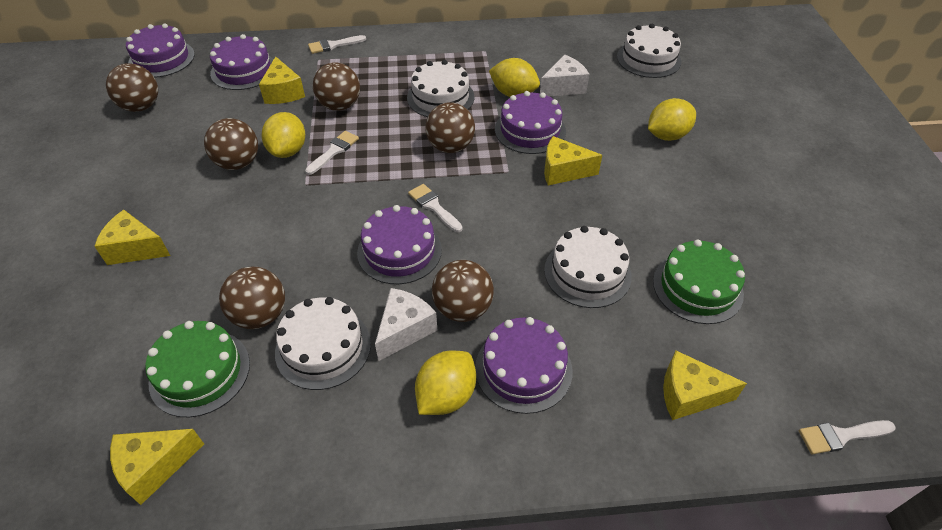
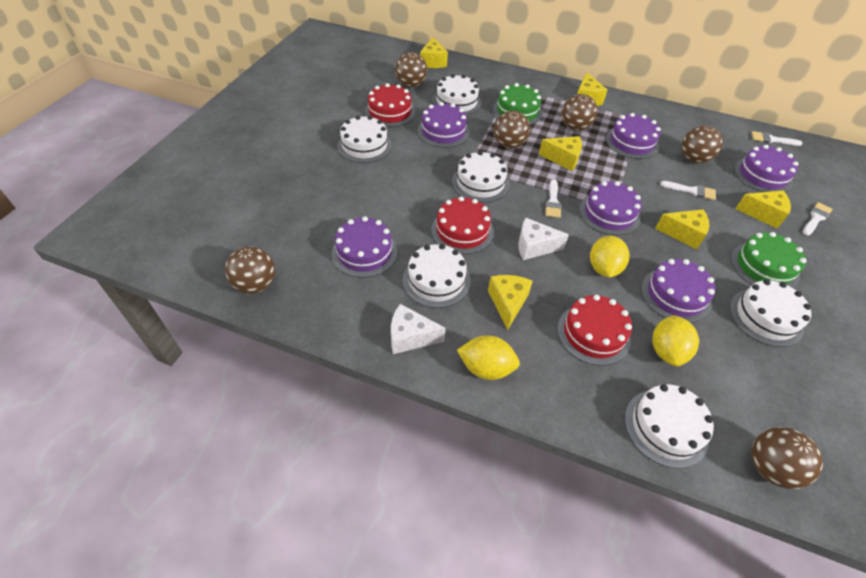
purple cake: 5 -> 6
red cake: 0 -> 3
white cake: 4 -> 6
yellow cheese: 5 -> 6
yellow lemon: 4 -> 3

